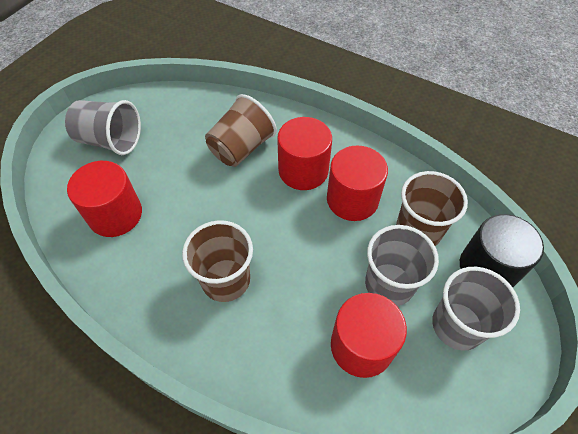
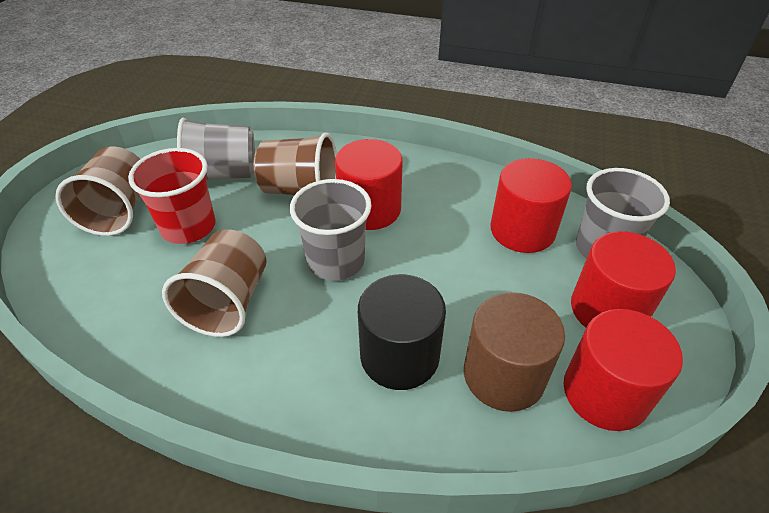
brown cylinder: 0 -> 1
red cup: 0 -> 1

